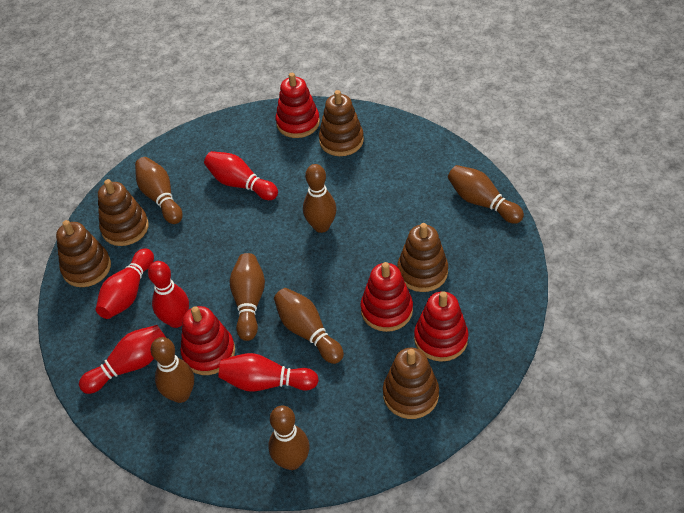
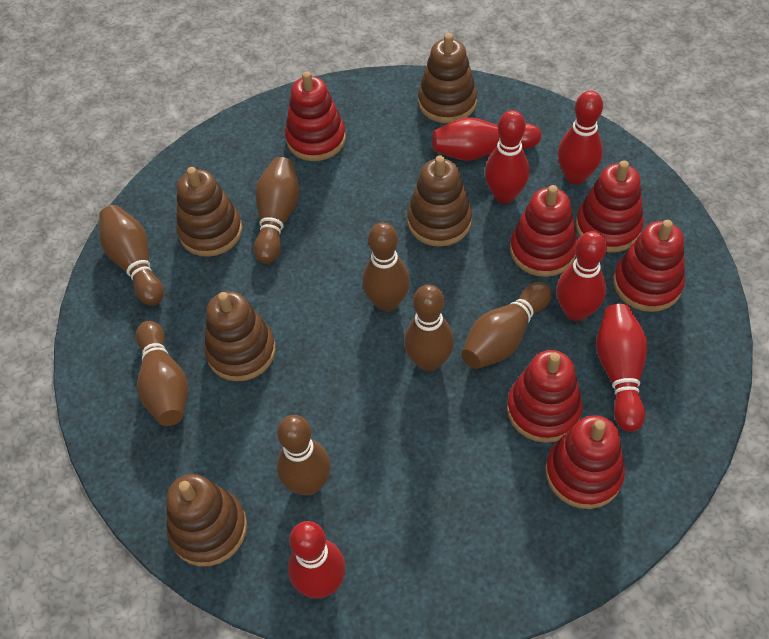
red bowling pin: 5 -> 6
red stacking toy: 4 -> 6

